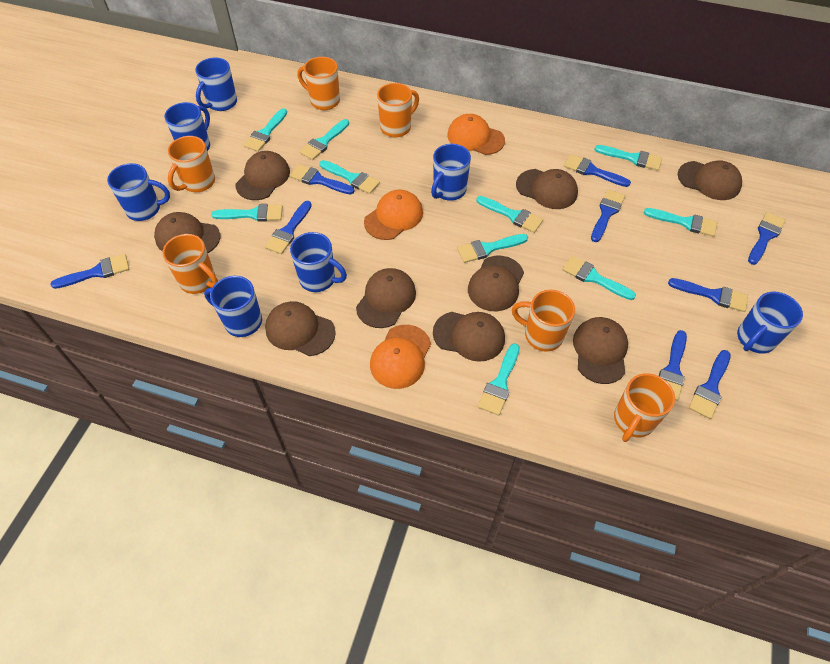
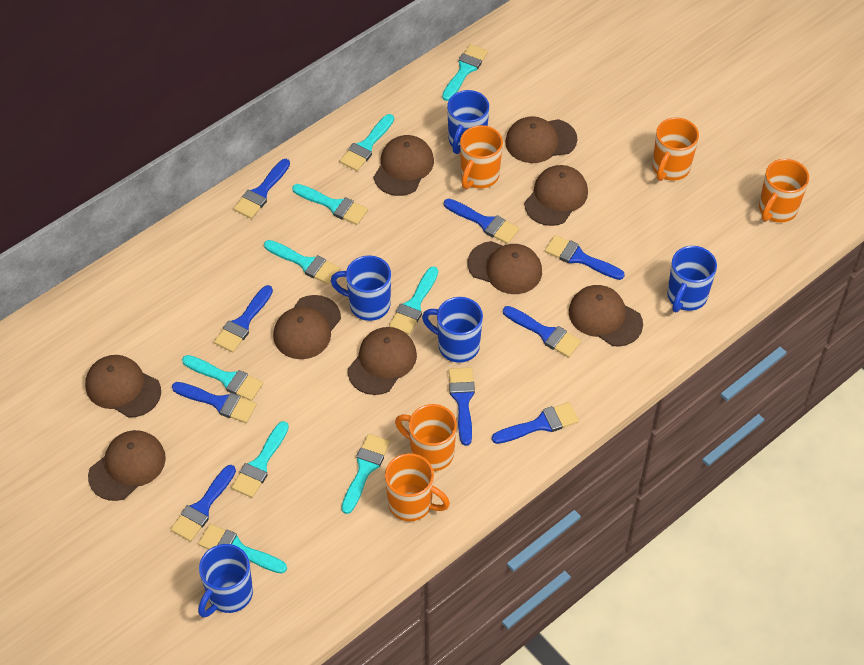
blue mug: 7 -> 5
orange cap: 3 -> 0
orange mug: 6 -> 5
turquoise brush: 10 -> 9

